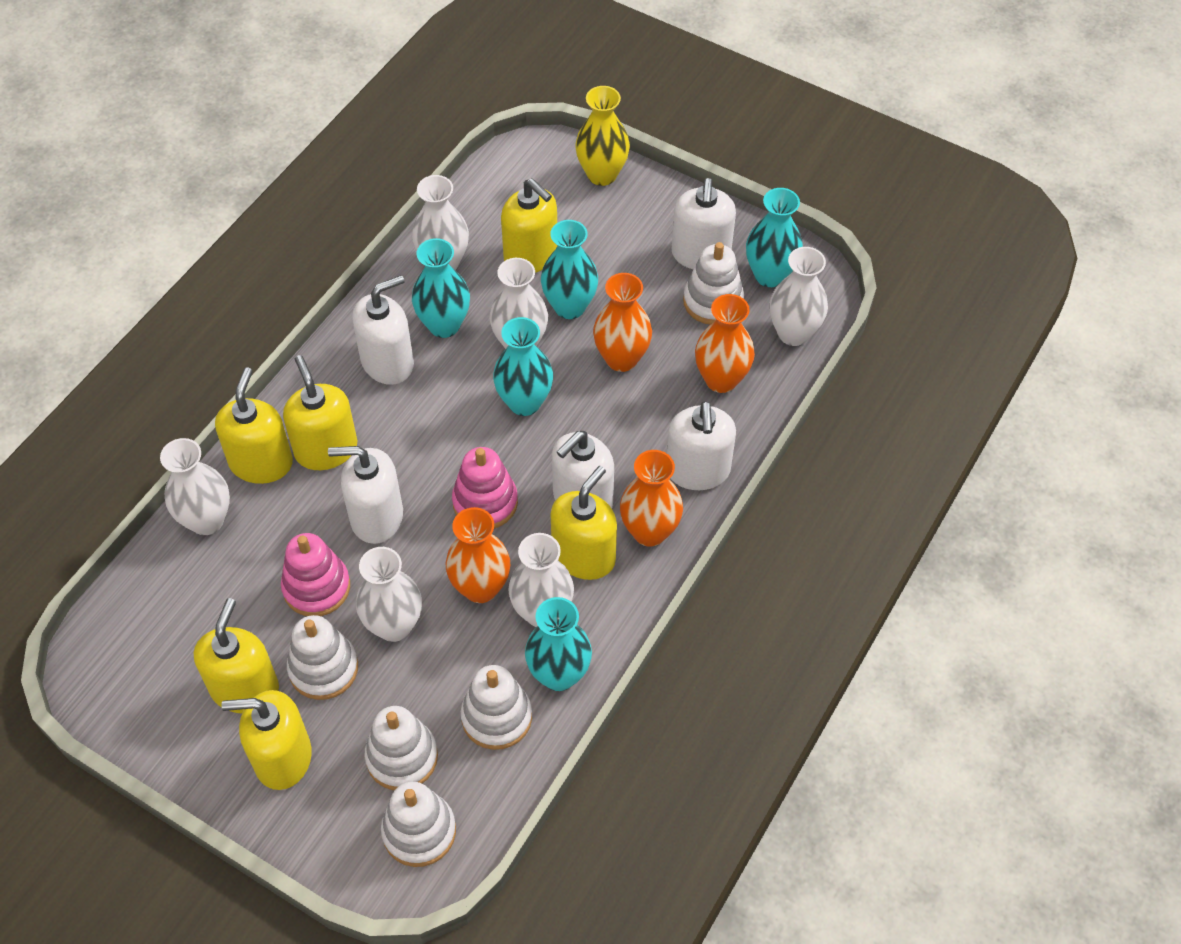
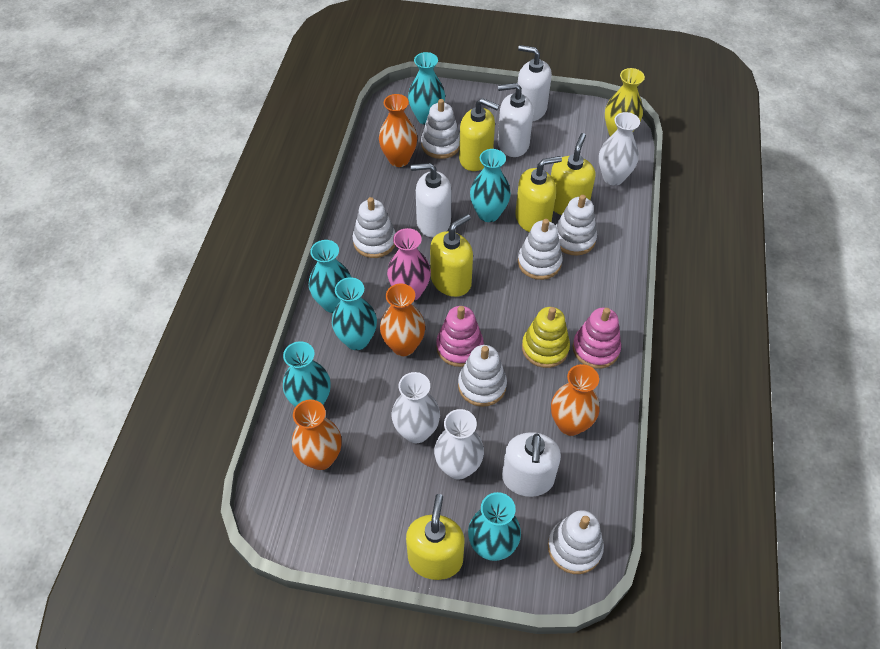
pink vase: 0 -> 1
turquoise vase: 5 -> 6
white soap dispenser: 5 -> 4
white stacking toy: 5 -> 6
white vase: 6 -> 3
yellow soap dispenser: 6 -> 5
yellow stacking toy: 0 -> 1

